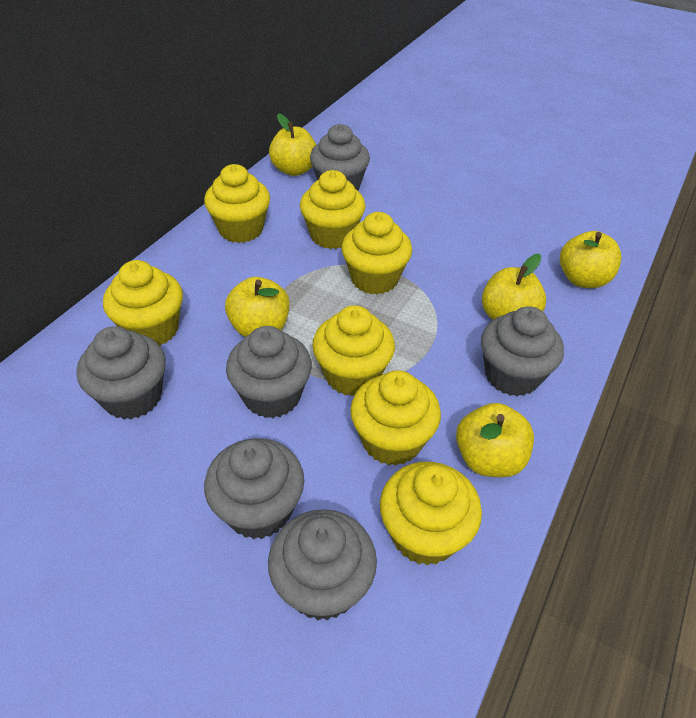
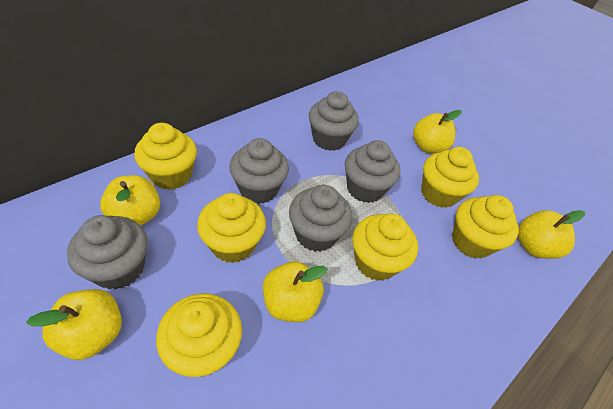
grey cupcake: 6 -> 5
yellow cupcake: 7 -> 6

